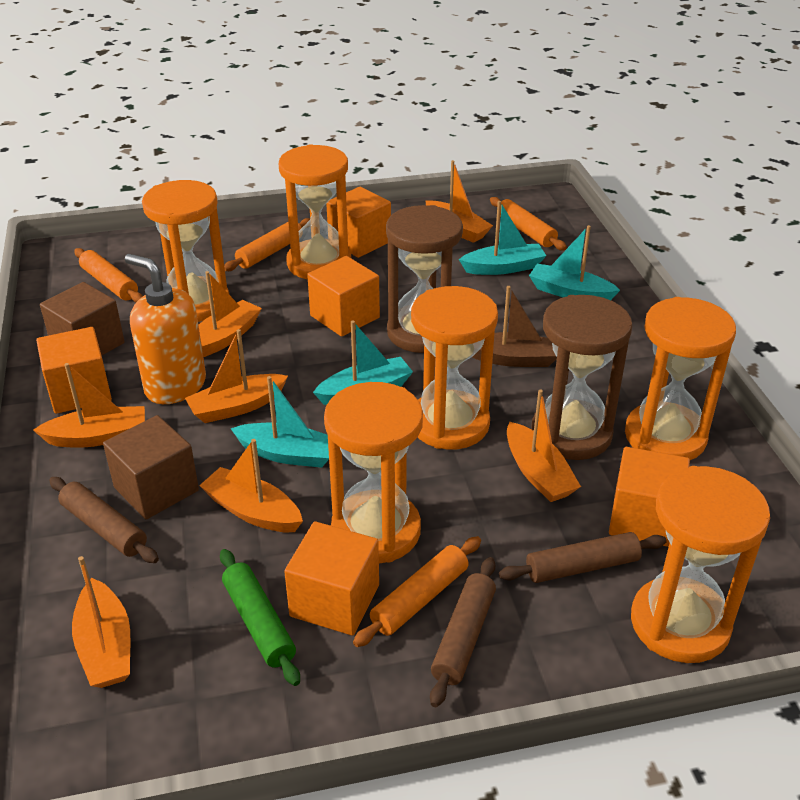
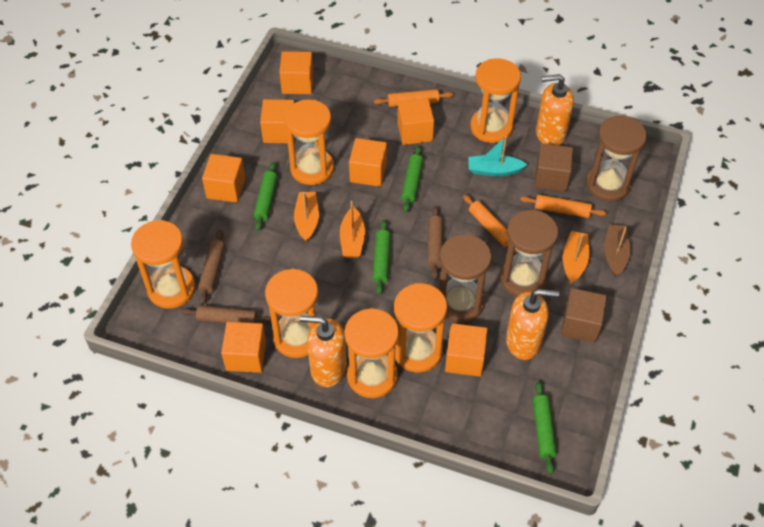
brown hourglass: 2 -> 3
green rolling pin: 1 -> 4
orange boat: 7 -> 3
orange cube: 5 -> 7
orange rolling pin: 4 -> 3
orange soap dispenser: 1 -> 3
turquoise boat: 4 -> 1

